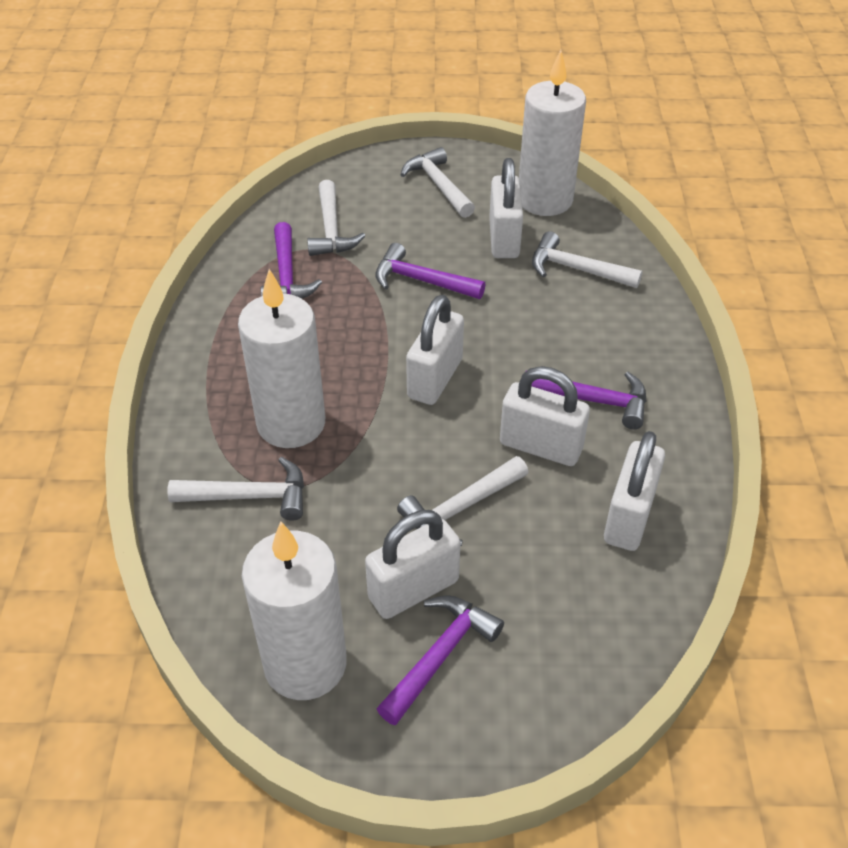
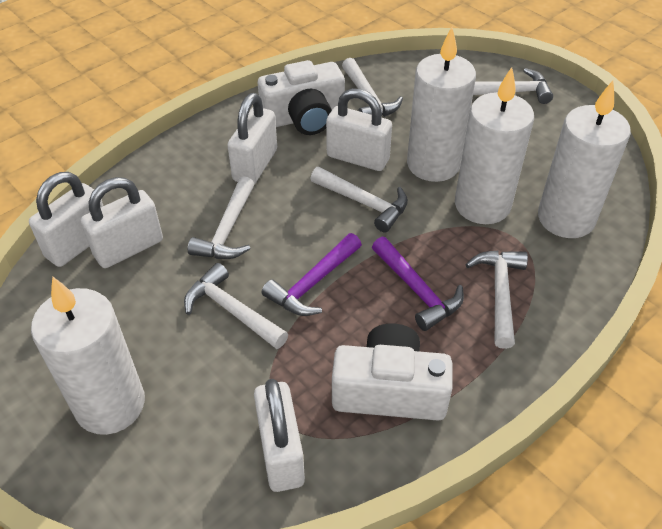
purple hammer: 4 -> 2
white camera: 0 -> 2
white candle: 3 -> 4
white hammer: 5 -> 6

